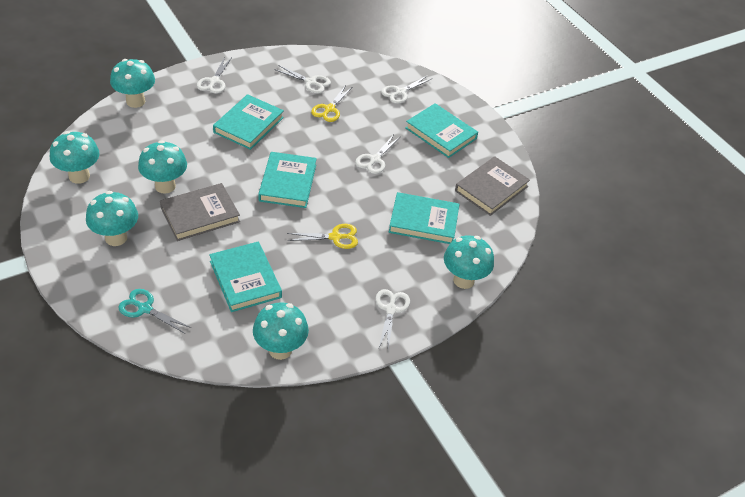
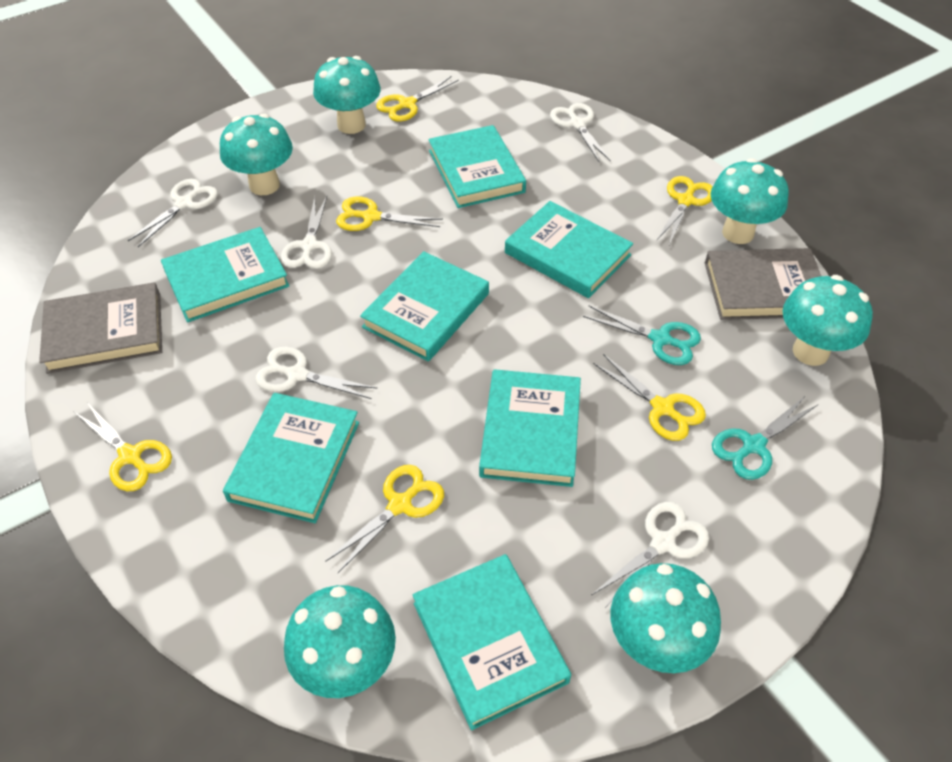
turquoise book: 5 -> 7
turquoise scissors: 1 -> 2
yellow scissors: 2 -> 6

